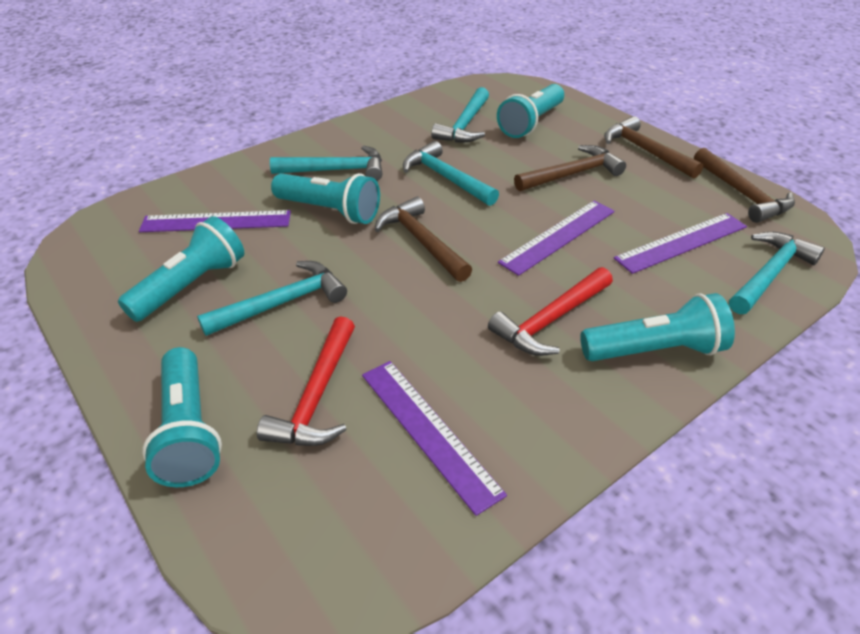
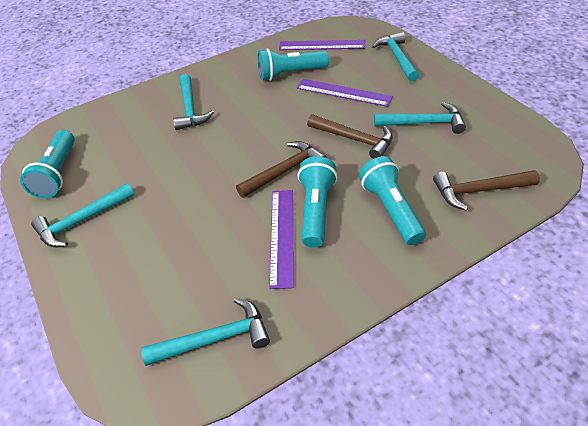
brown hammer: 4 -> 3
purple ruler: 4 -> 3
red hammer: 2 -> 0
turquoise flashlight: 5 -> 4

